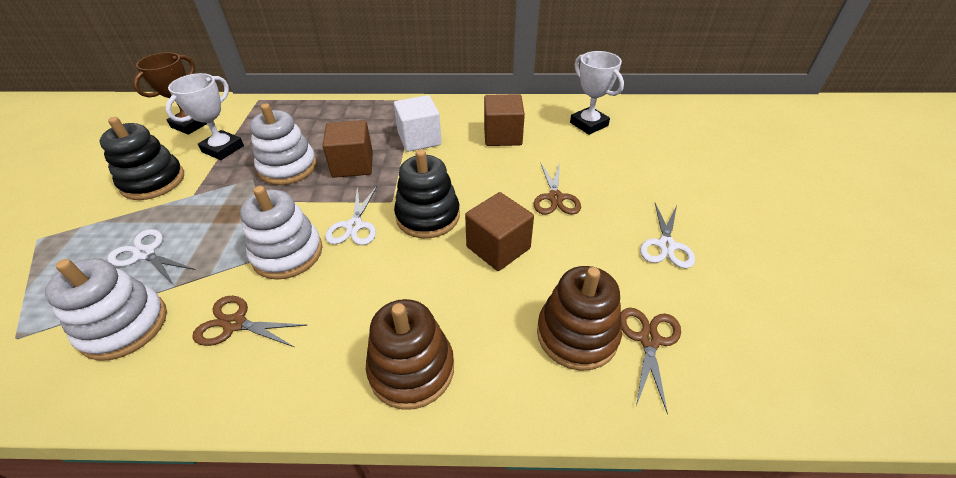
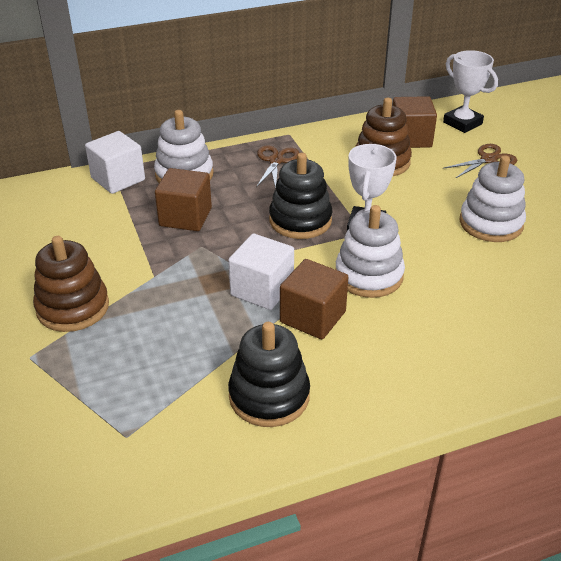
brown scissors: 3 -> 2
brown trophy: 1 -> 0
white cube: 1 -> 2
white scissors: 3 -> 0

